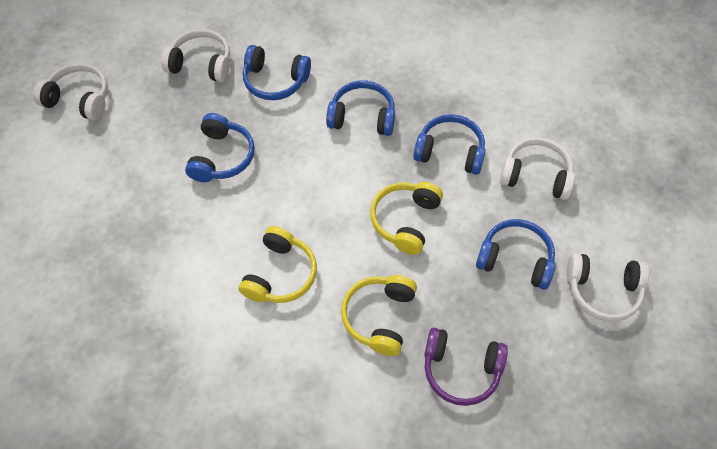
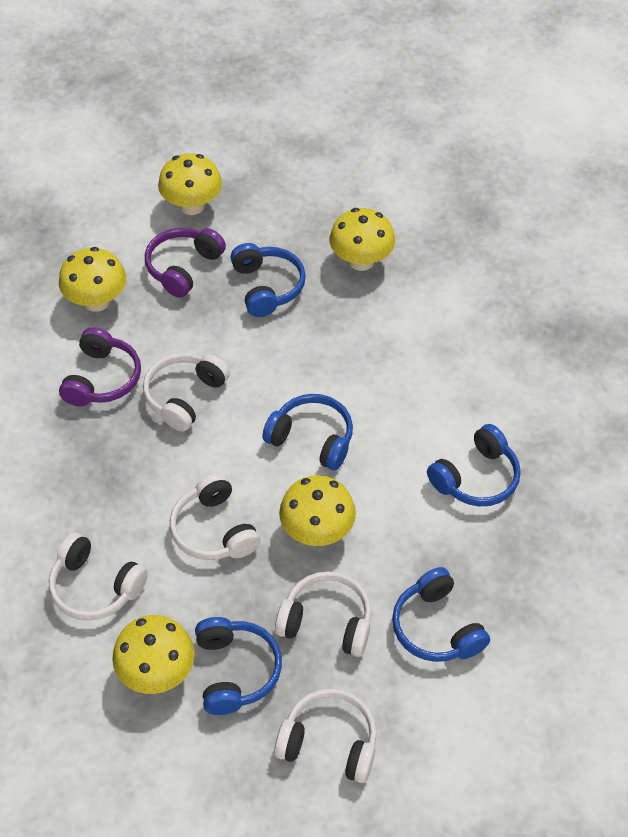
purple headphones: 1 -> 2
white headphones: 4 -> 5
yellow headphones: 3 -> 0
yellow mushroom: 0 -> 5

